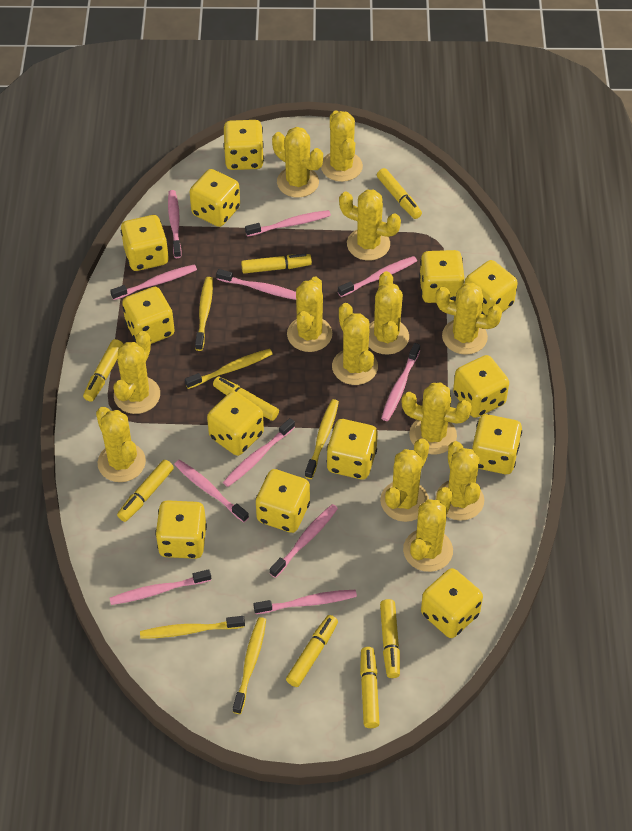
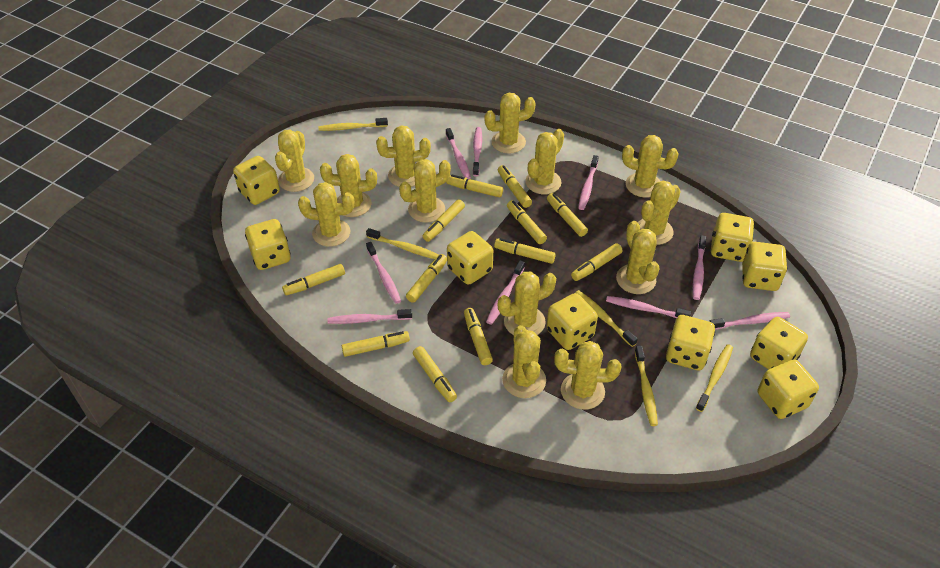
pink toothbrush: 11 -> 9
yellow dice: 13 -> 9
yellow marker: 8 -> 12

